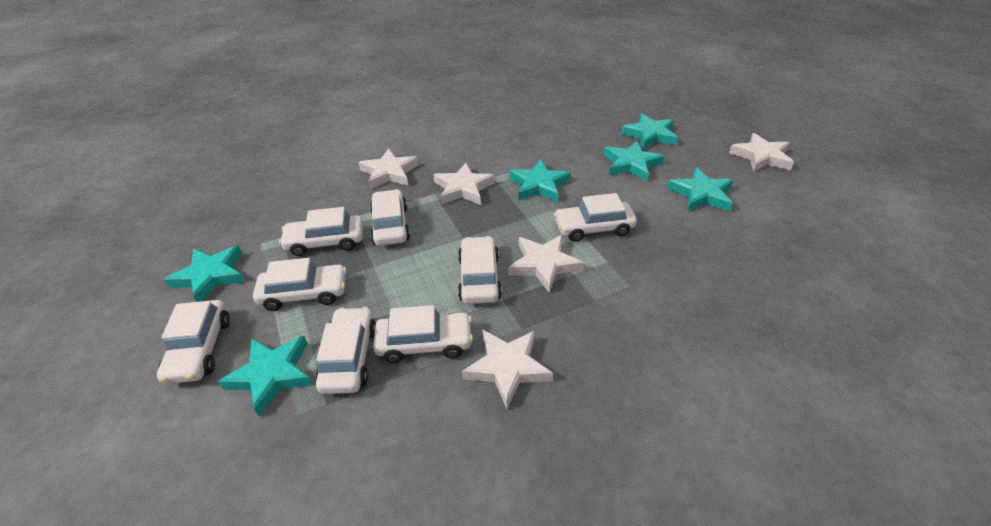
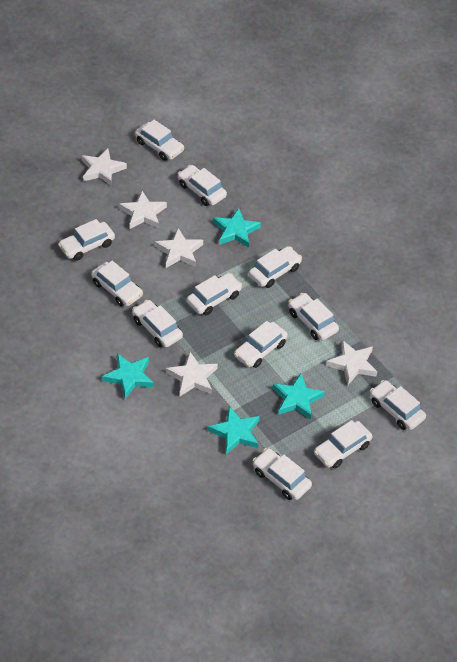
turquoise star: 6 -> 4
white car: 8 -> 12

